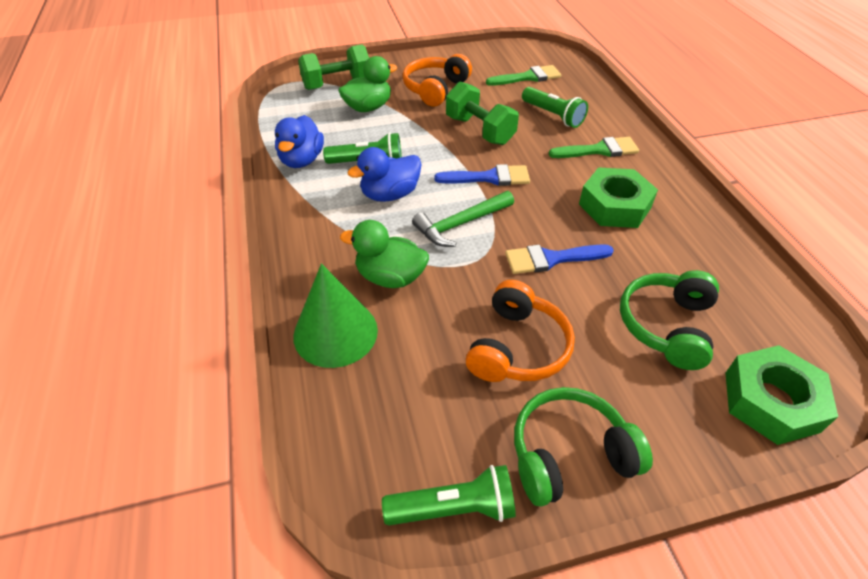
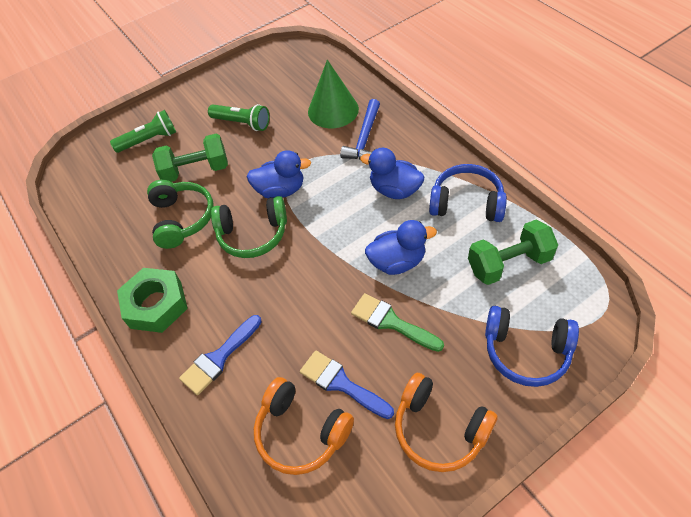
blue duck: 2 -> 3
blue hammer: 0 -> 1
blue headphones: 0 -> 2
green brush: 2 -> 1
green duck: 2 -> 0
green flashlight: 3 -> 2
green hammer: 1 -> 0
green nut: 2 -> 1

